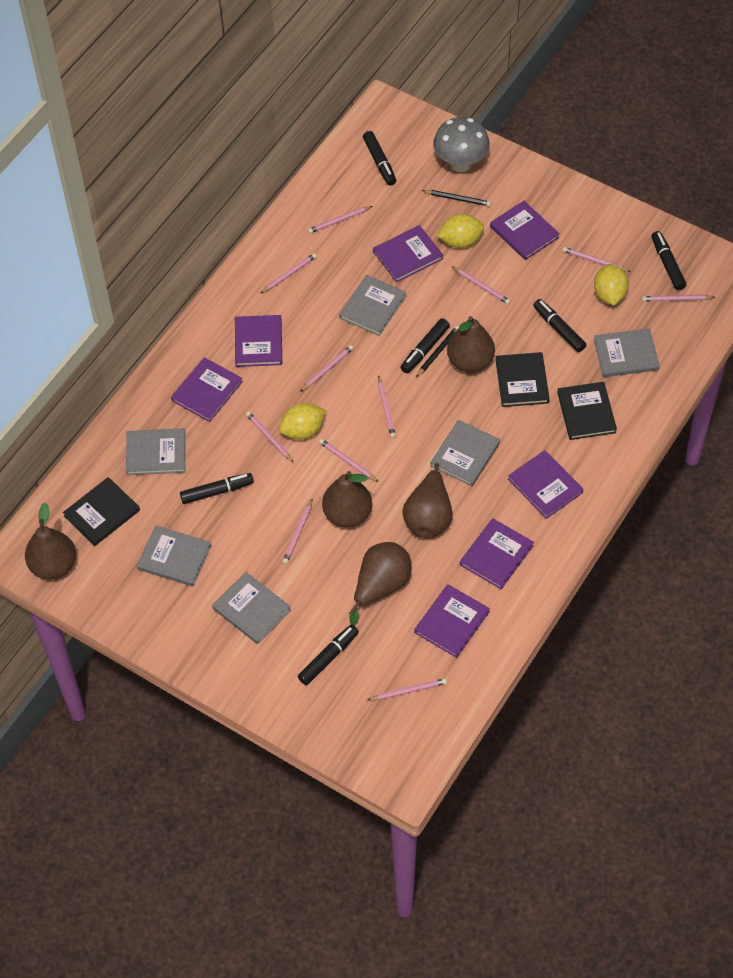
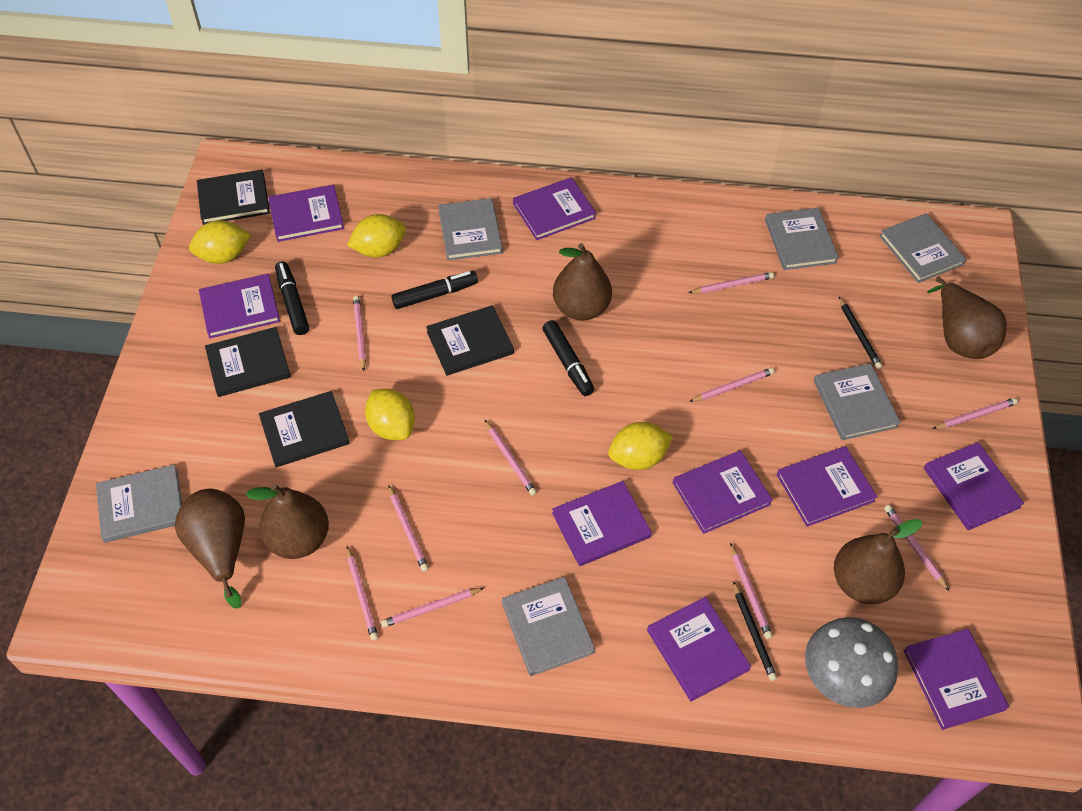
black book: 3 -> 4
black marker: 6 -> 3
pink pencil: 11 -> 10
purple book: 7 -> 9
yellow lemon: 3 -> 4

